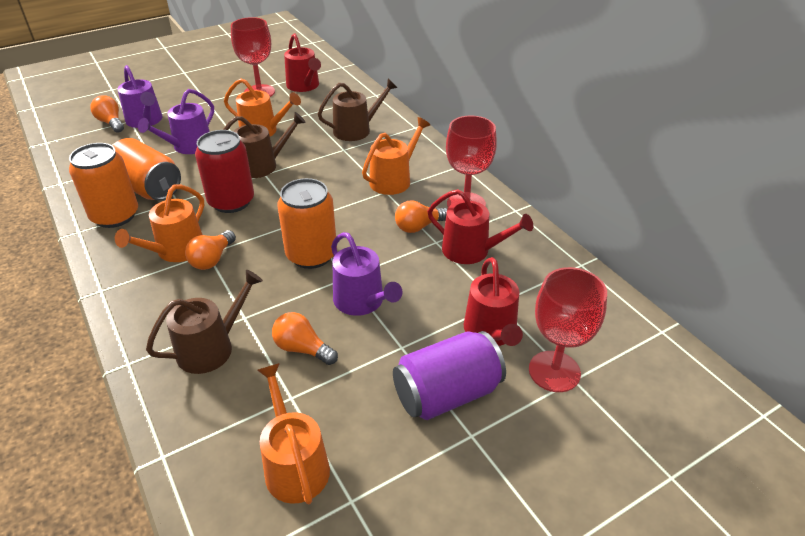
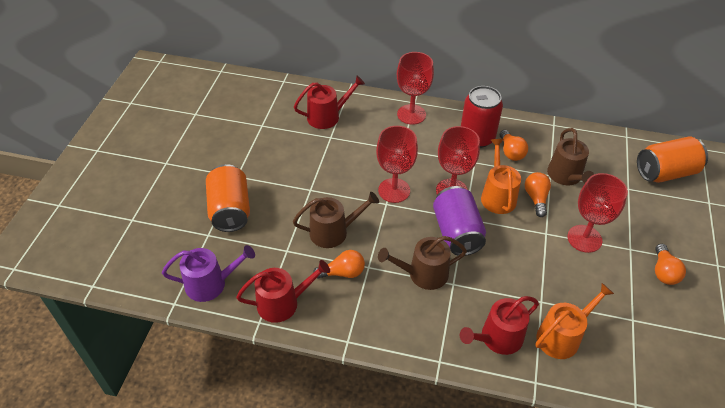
orange can: 3 -> 2
orange watering can: 4 -> 2
purple watering can: 3 -> 1
red goblet: 3 -> 4

